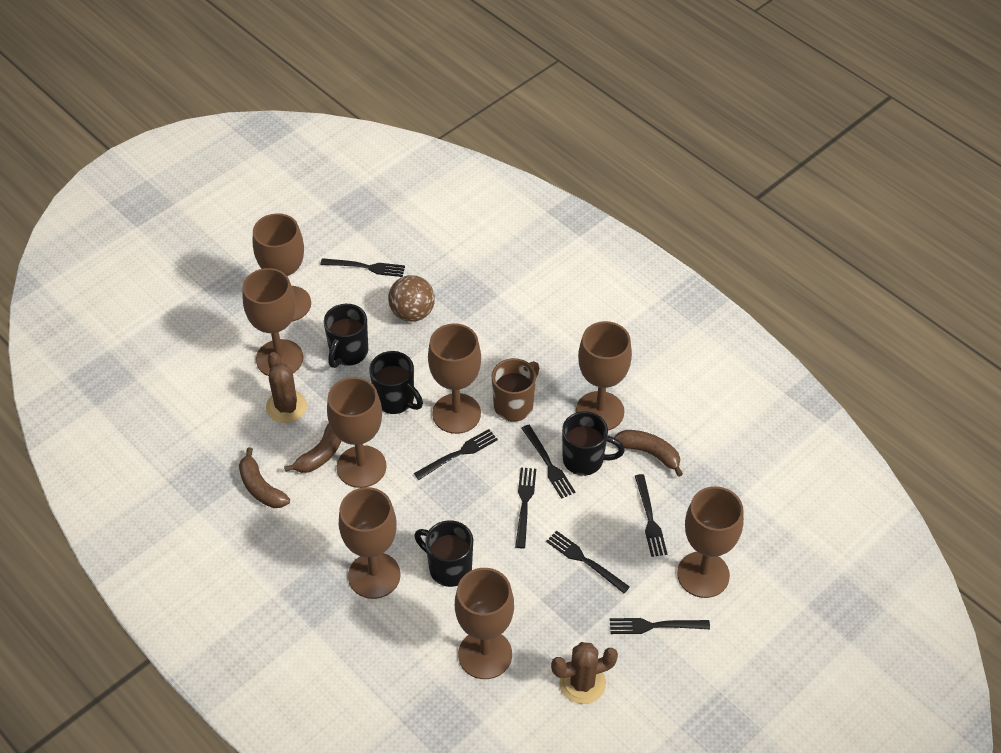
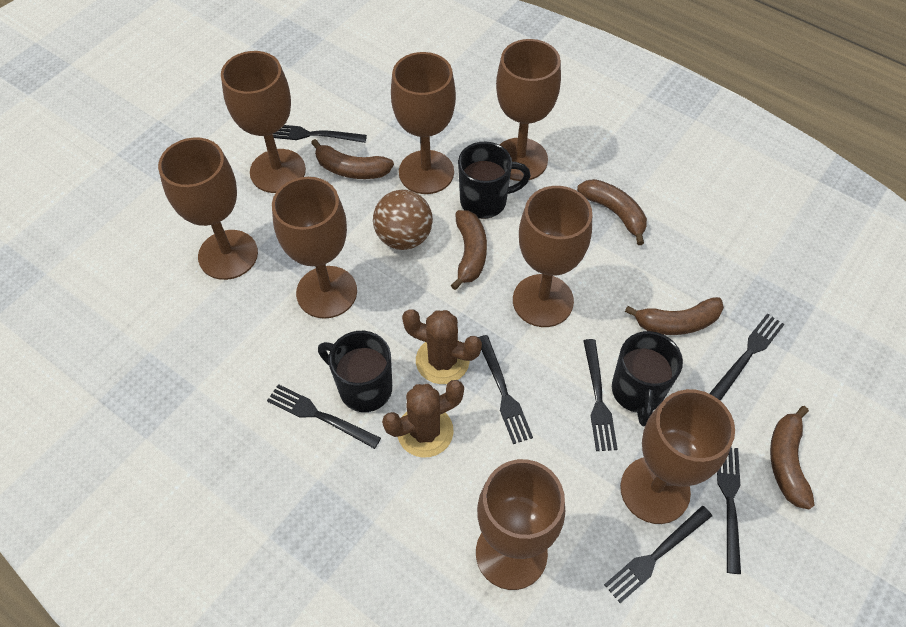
black mug: 4 -> 3
brown banana: 3 -> 5
brown mug: 1 -> 0

